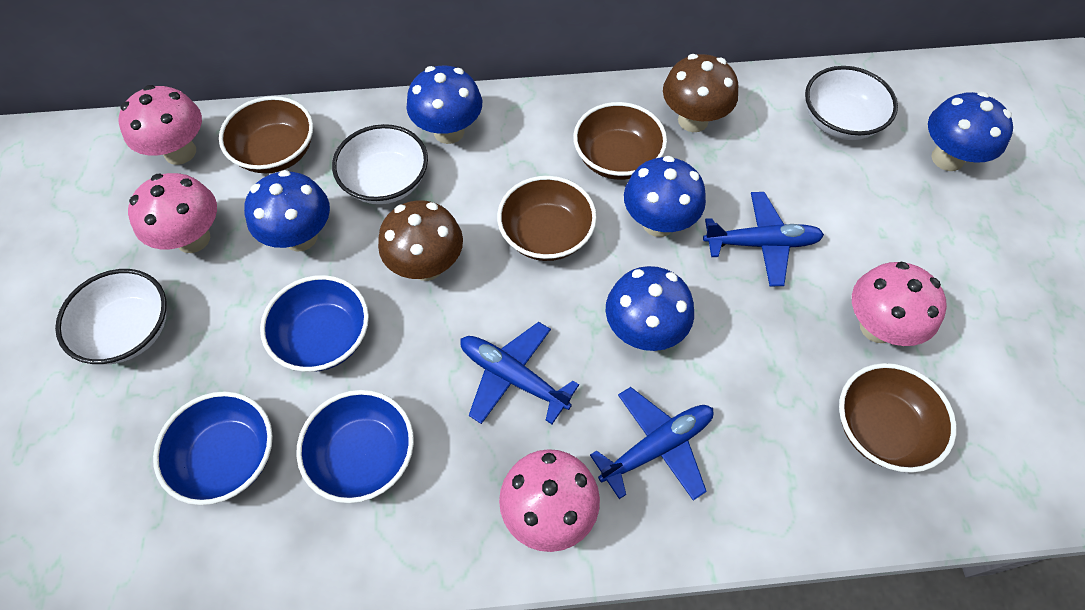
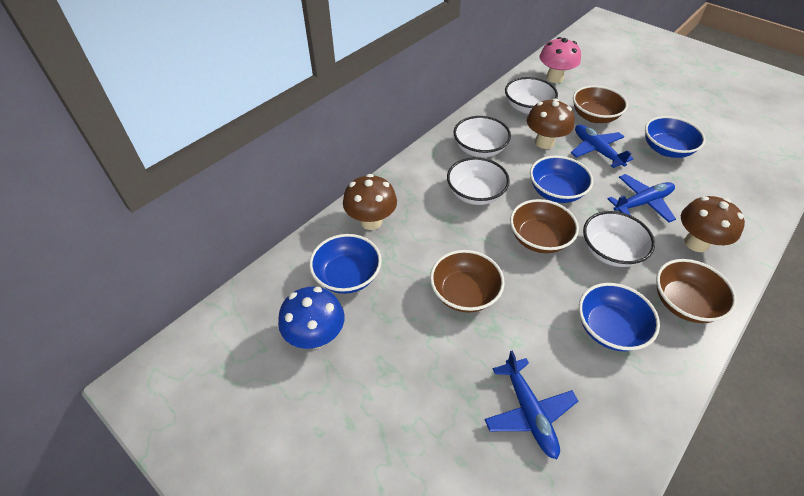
blue bowl: 3 -> 4
blue mushroom: 5 -> 1
brown mushroom: 2 -> 3
pink mushroom: 4 -> 1
white bowl: 3 -> 4

